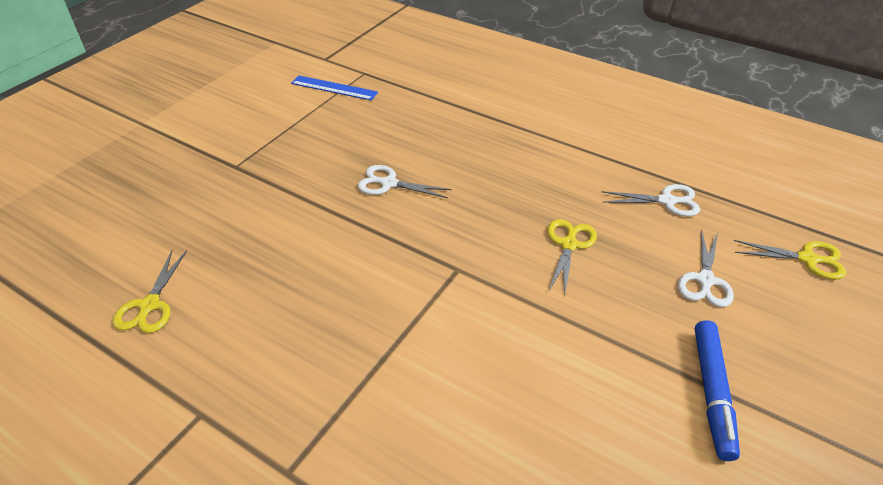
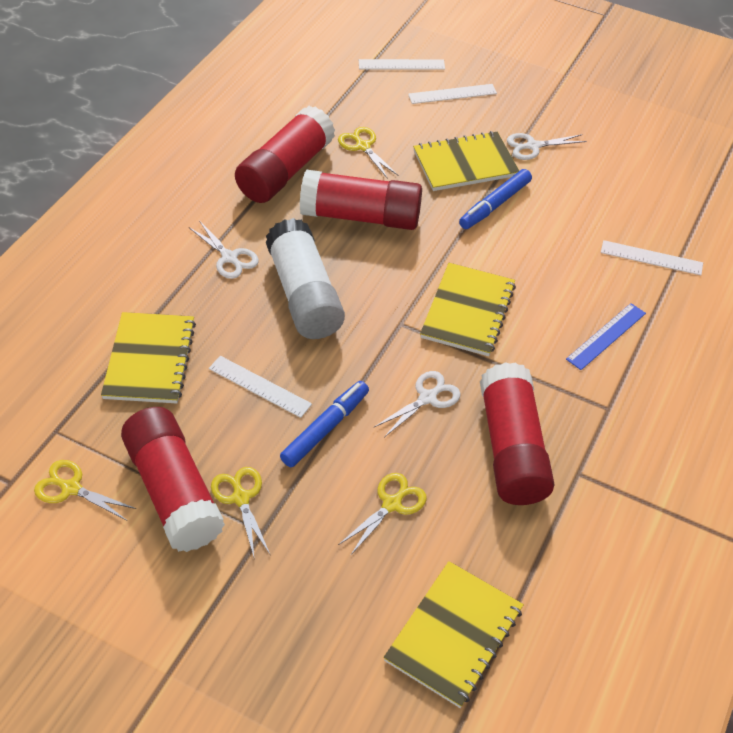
blue marker: 1 -> 2
red glue stick: 0 -> 4
white glue stick: 0 -> 1
white ruler: 0 -> 4
yellow notebook: 0 -> 4
yellow scissors: 3 -> 4

